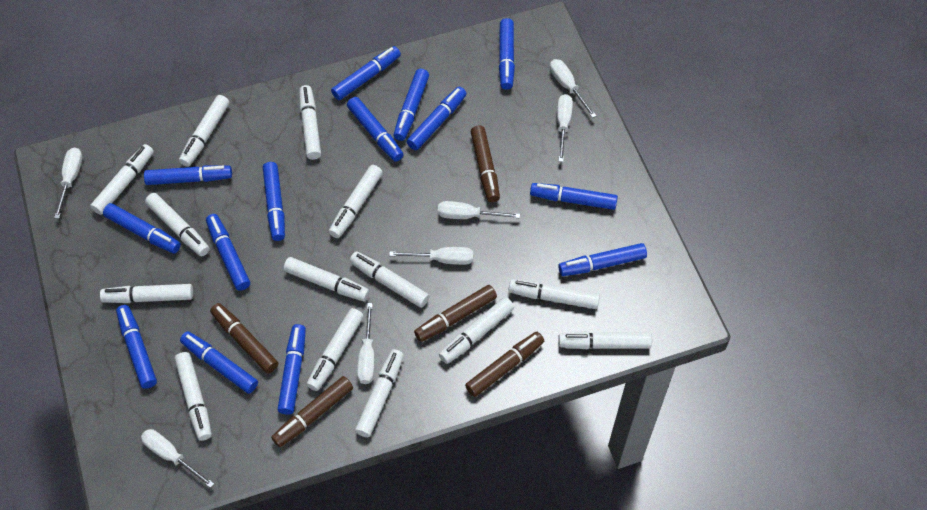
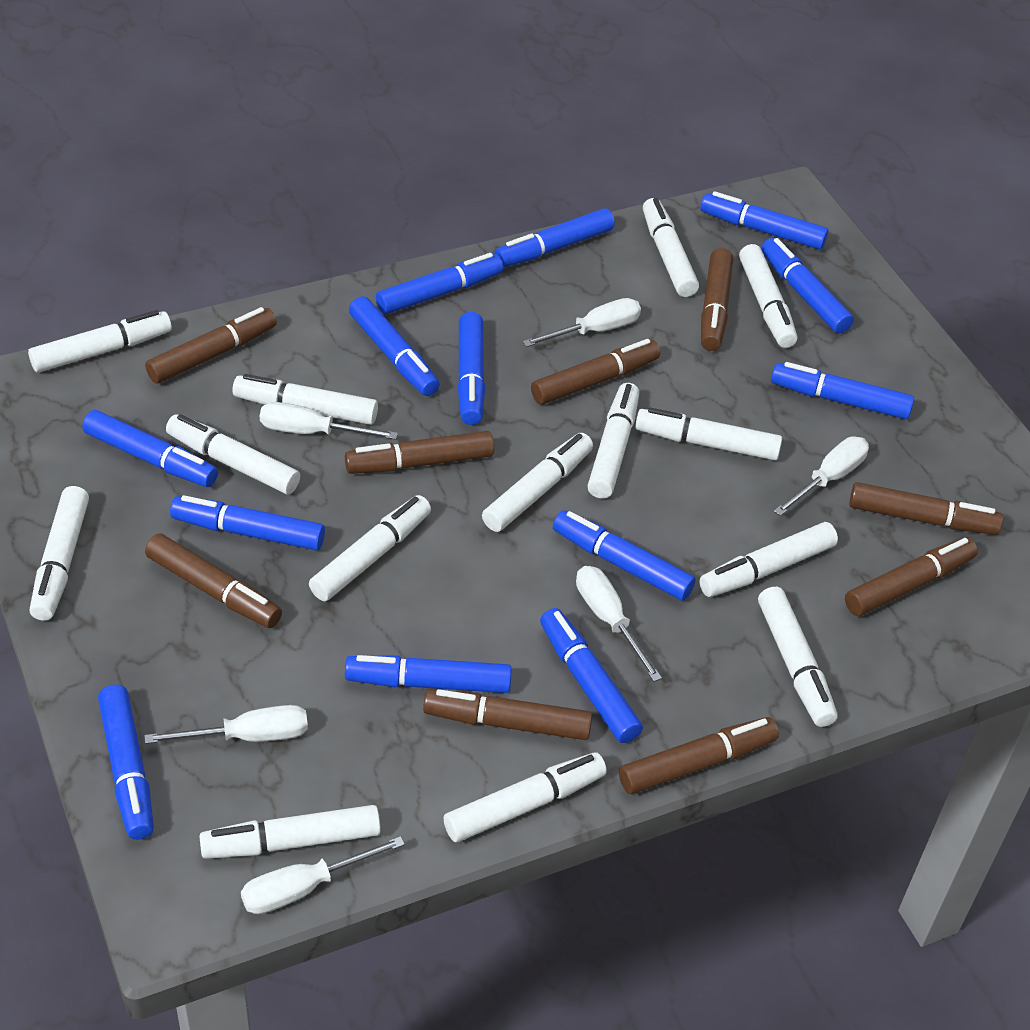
blue marker: 14 -> 13
brown marker: 5 -> 9
white screwdriver: 7 -> 6

